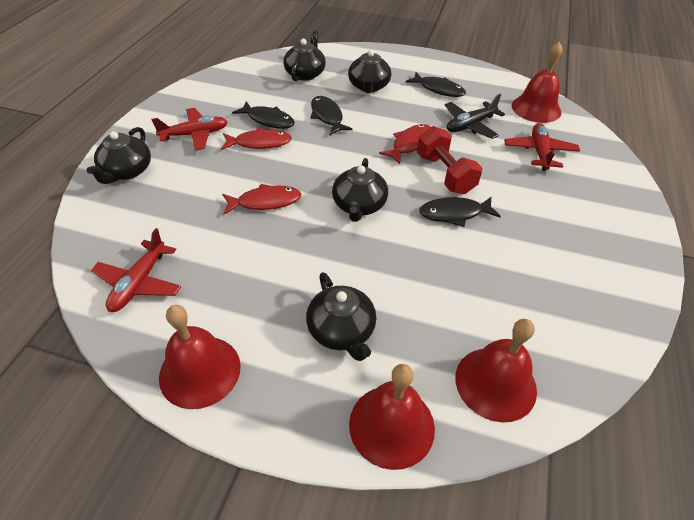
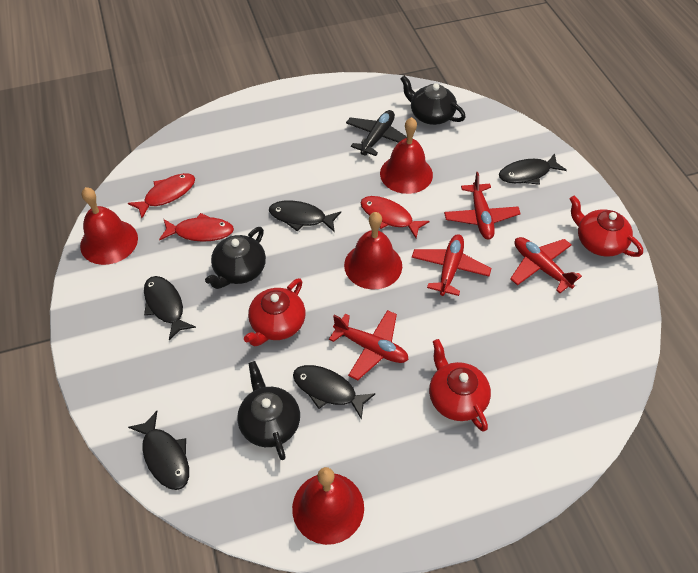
black fish: 4 -> 5
black teapot: 5 -> 3
red dumbbell: 1 -> 0
red plane: 3 -> 4
red teapot: 0 -> 3

